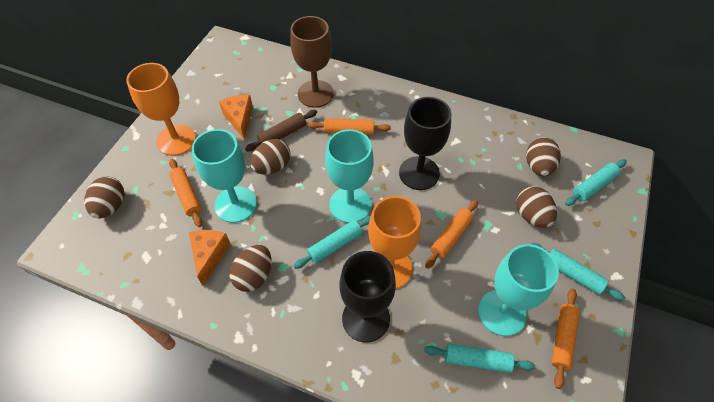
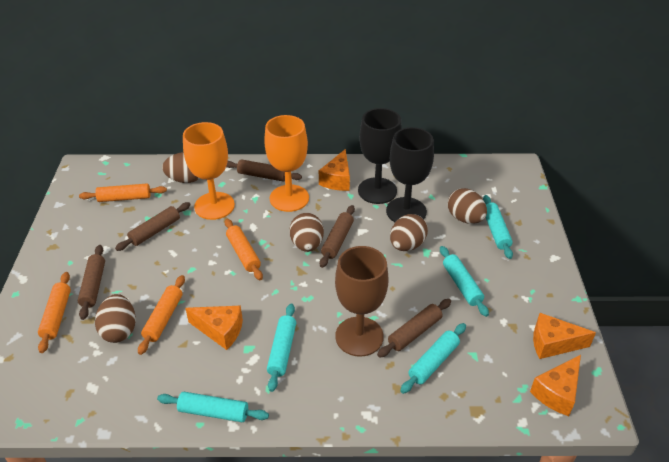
brown rolling pin: 1 -> 5
orange cheese: 2 -> 4
turquoise goblet: 3 -> 0
turquoise rolling pin: 4 -> 5

